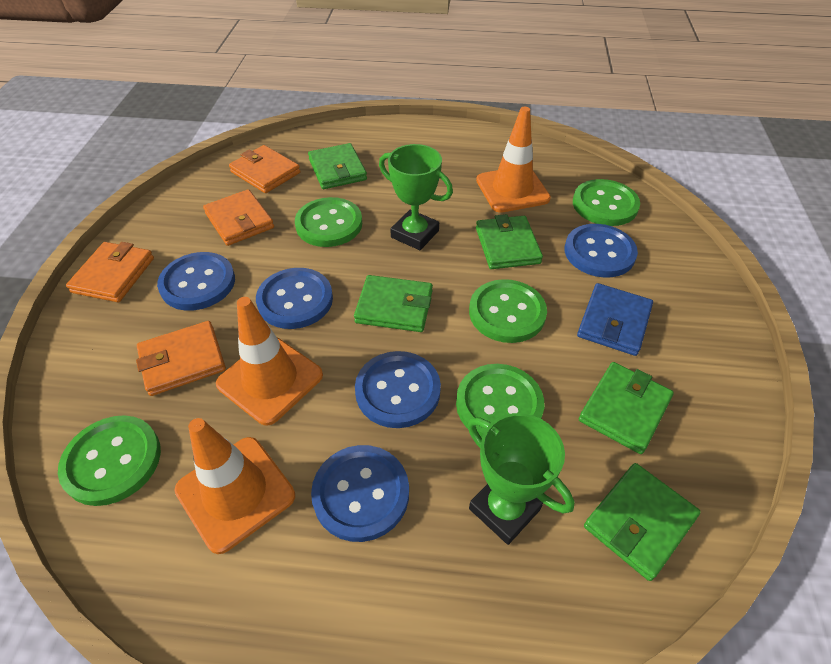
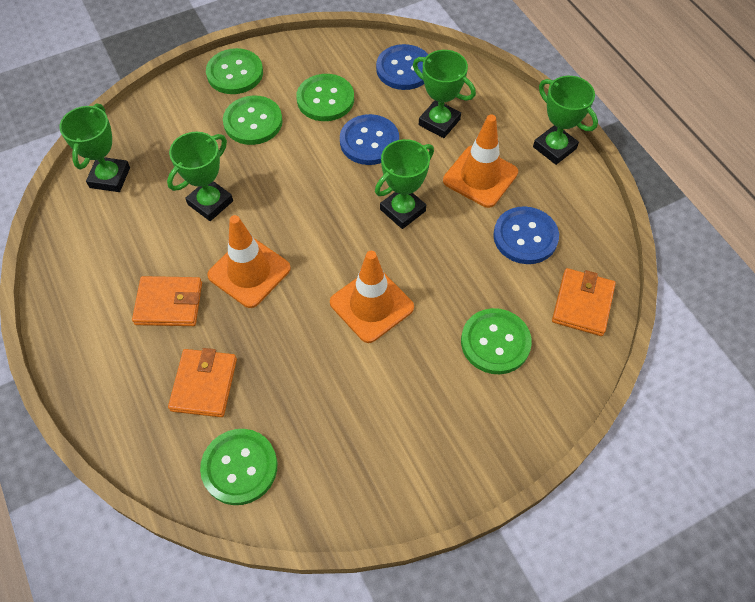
blue button: 5 -> 3
blue wallet: 1 -> 0
green trophy: 2 -> 5
green wallet: 5 -> 0
orange wallet: 4 -> 3

